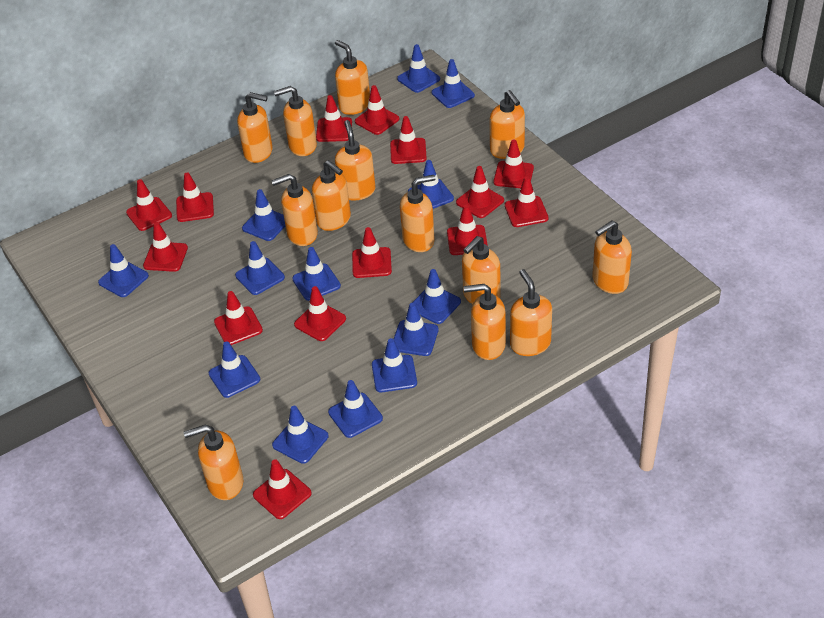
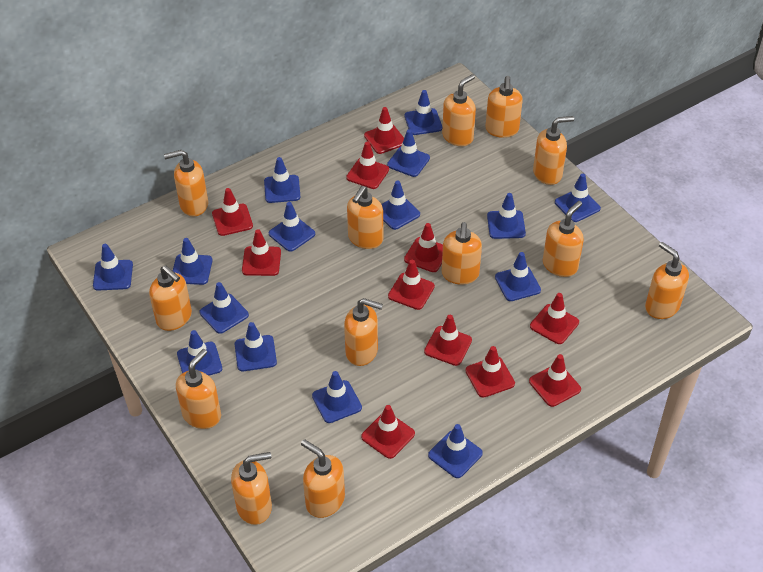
blue traffic cone: 13 -> 15
red traffic cone: 14 -> 11

